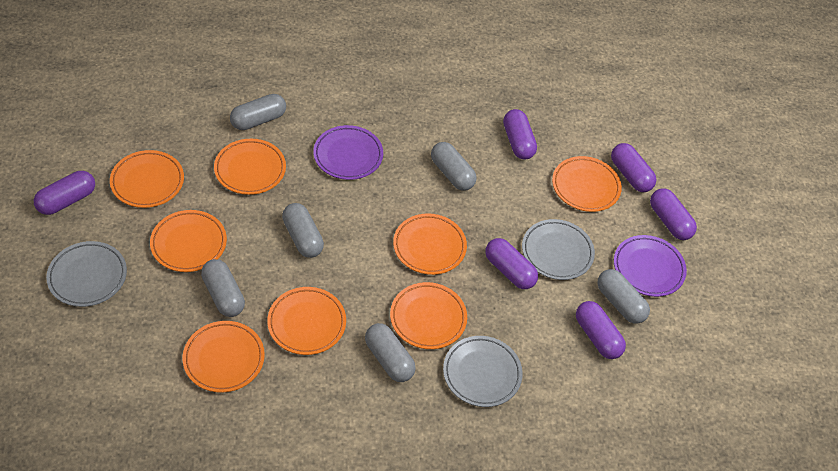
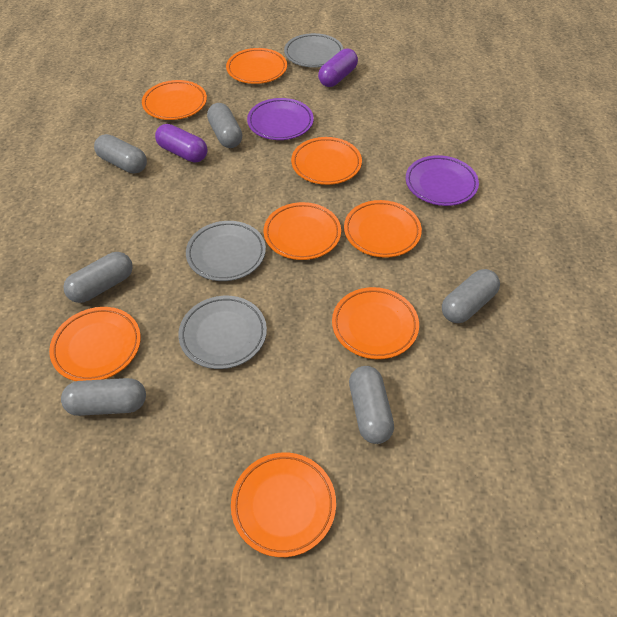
purple capsule: 6 -> 2

